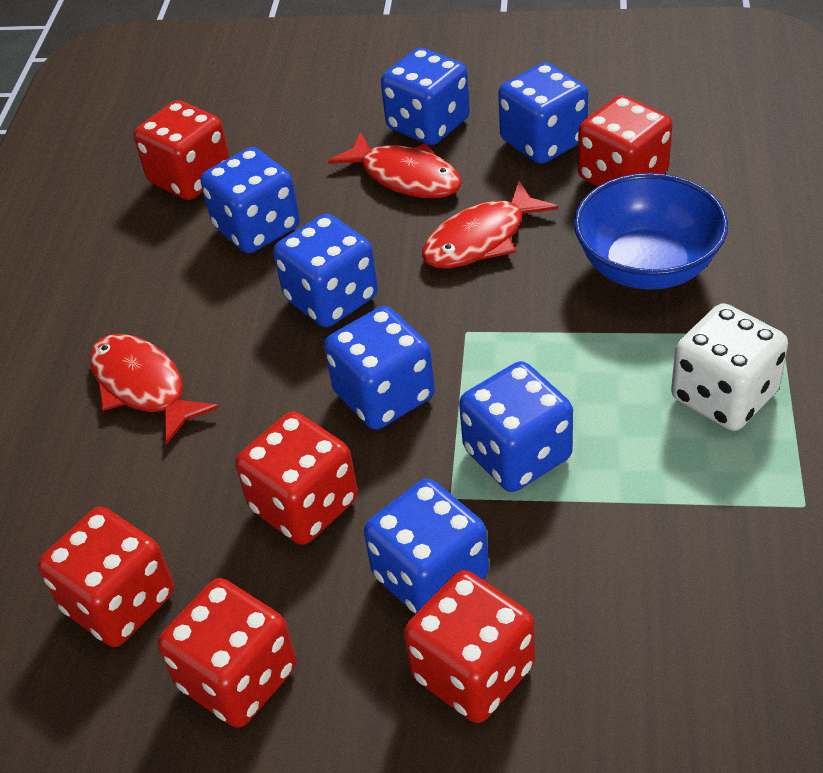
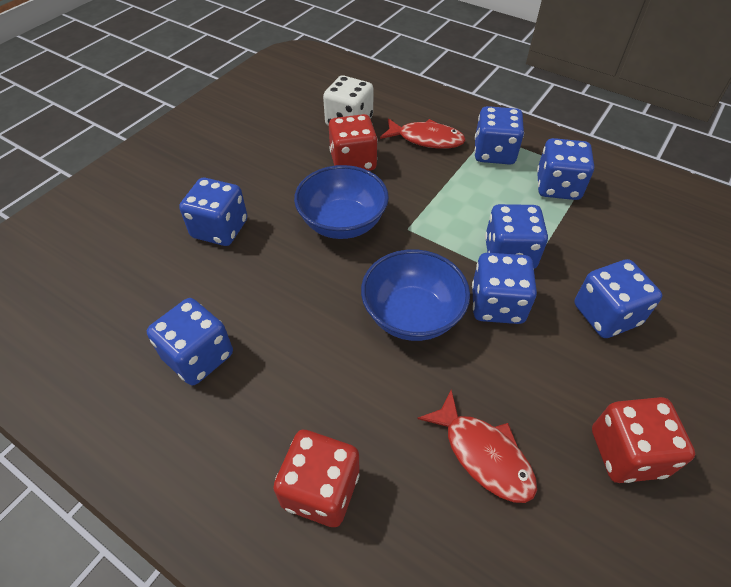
blue bowl: 1 -> 2
red dice: 6 -> 3
red fish: 3 -> 2

